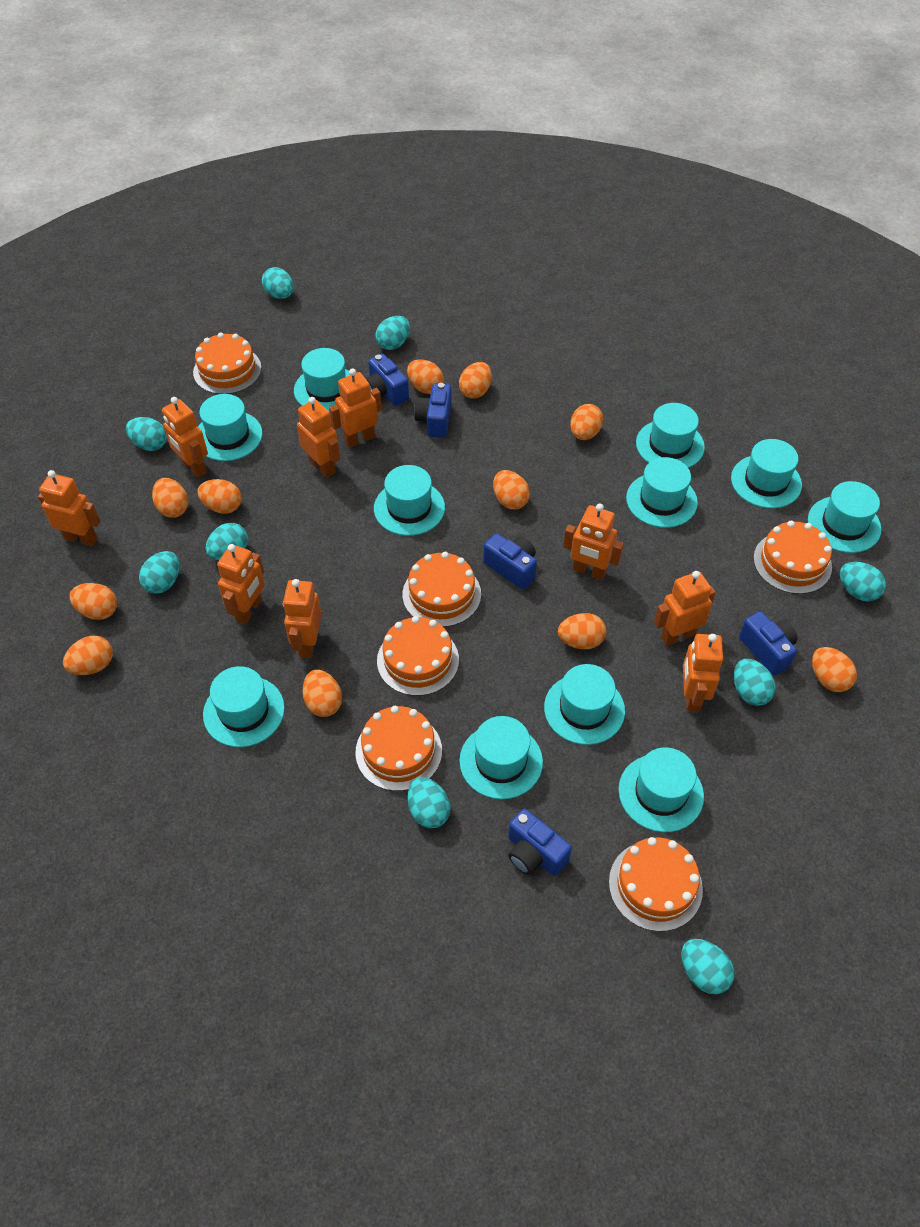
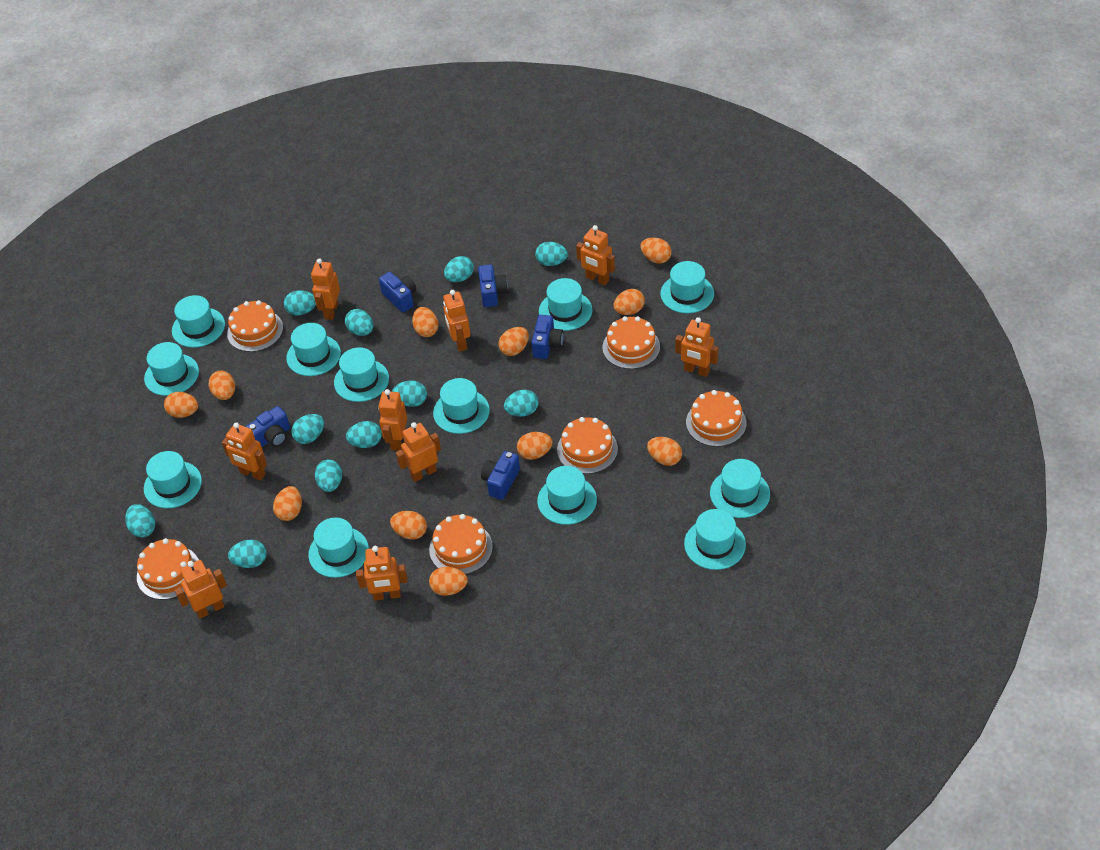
turquoise egg: 9 -> 11
turquoise hat: 11 -> 12

